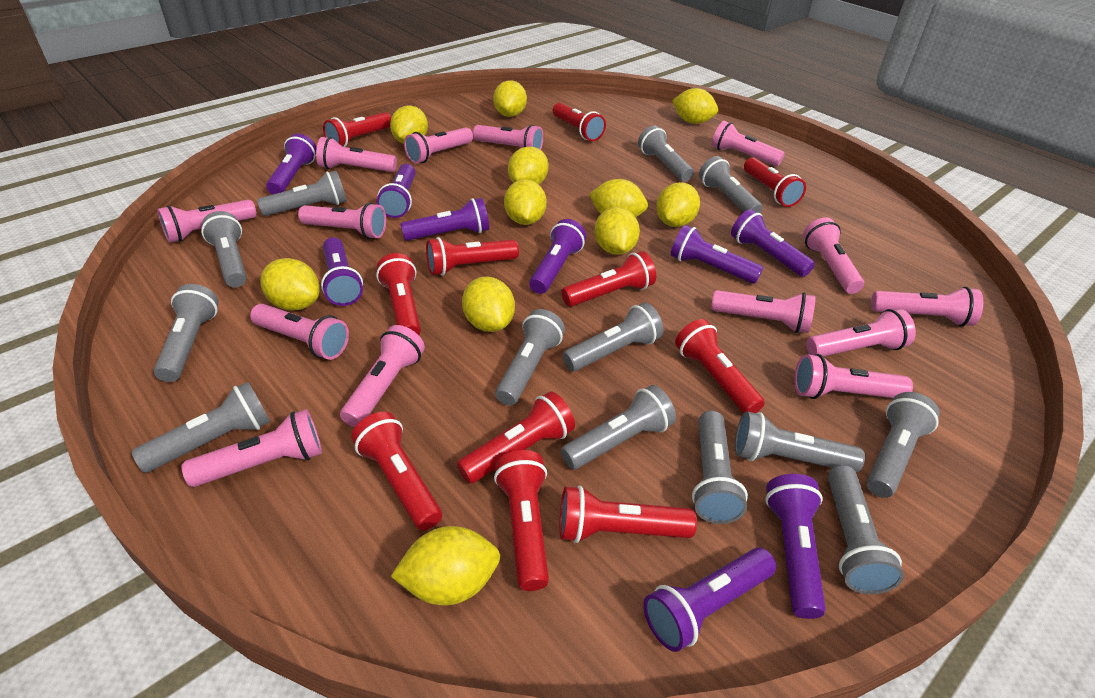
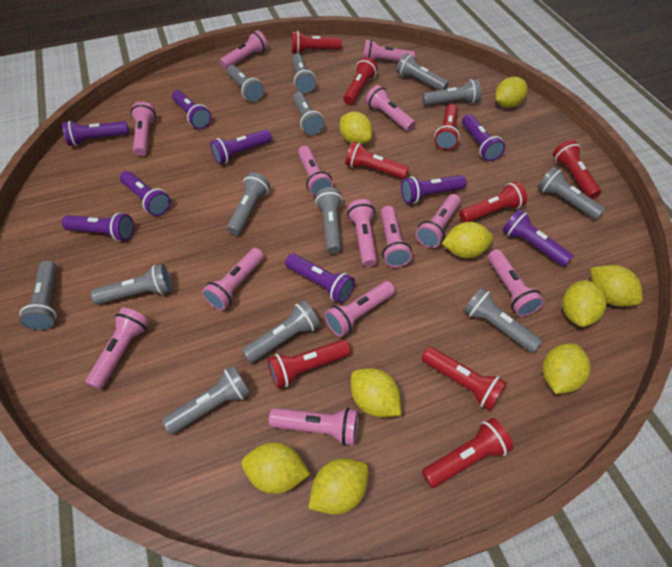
pink flashlight: 14 -> 13
red flashlight: 11 -> 9
yellow lemon: 11 -> 9

